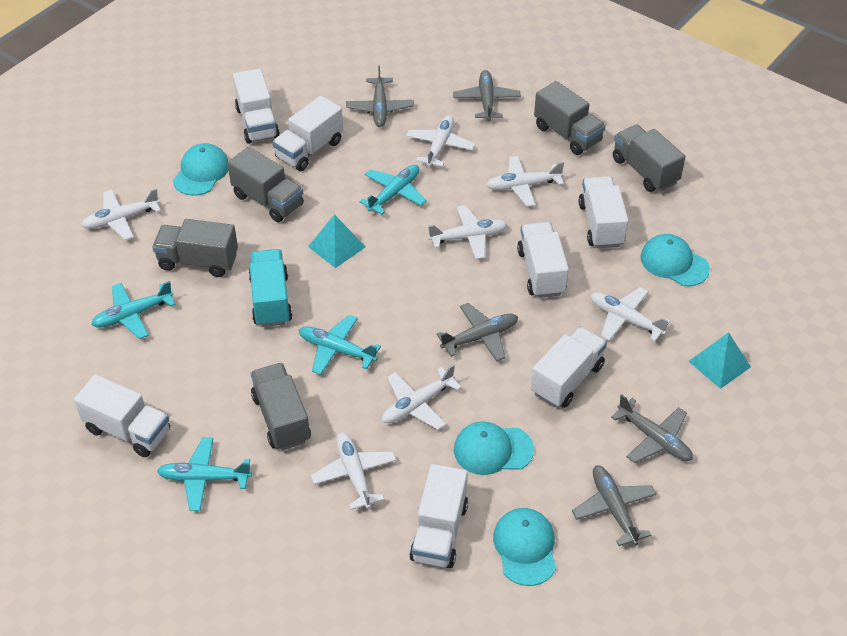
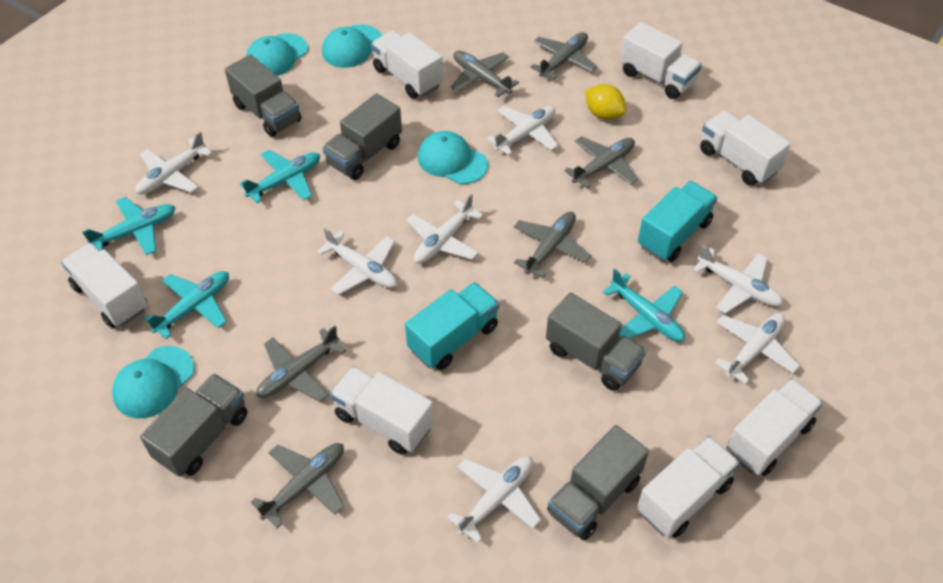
grey plane: 5 -> 6
turquoise pyramid: 2 -> 0
turquoise truck: 1 -> 2
yellow lemon: 0 -> 1

